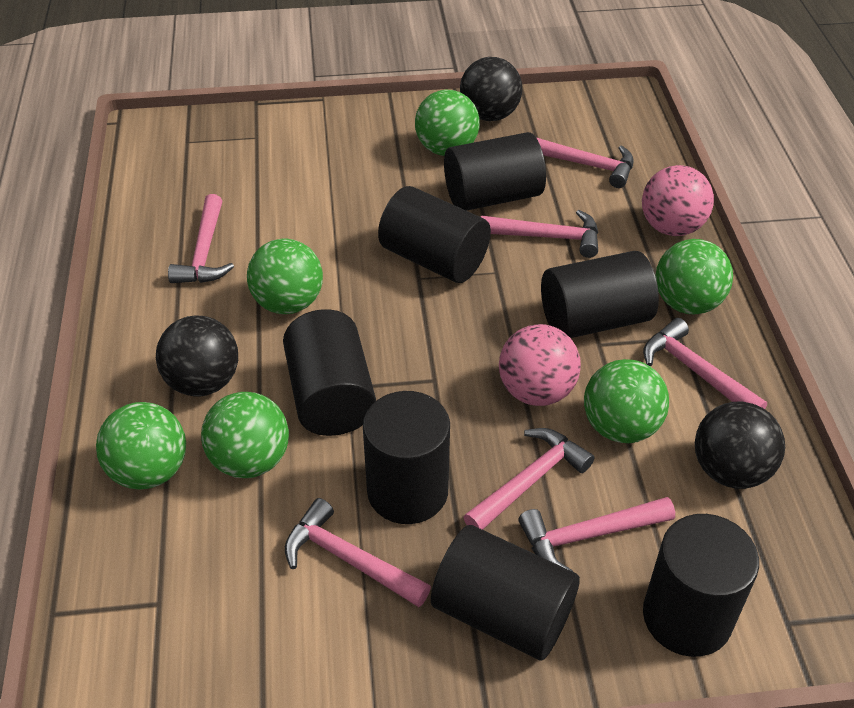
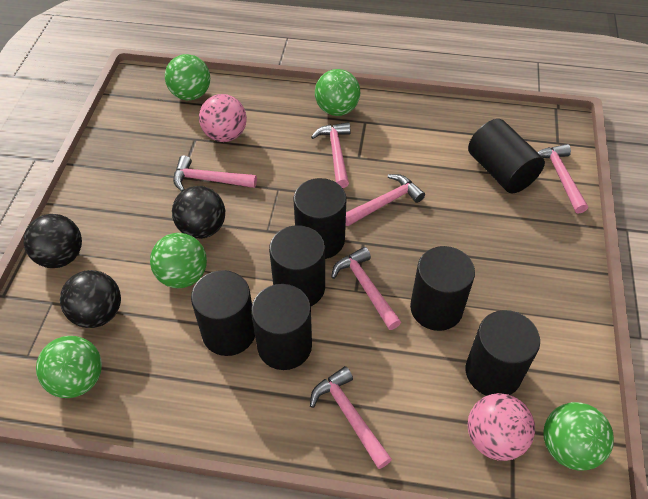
green ball: 6 -> 5
pink hammer: 7 -> 6

